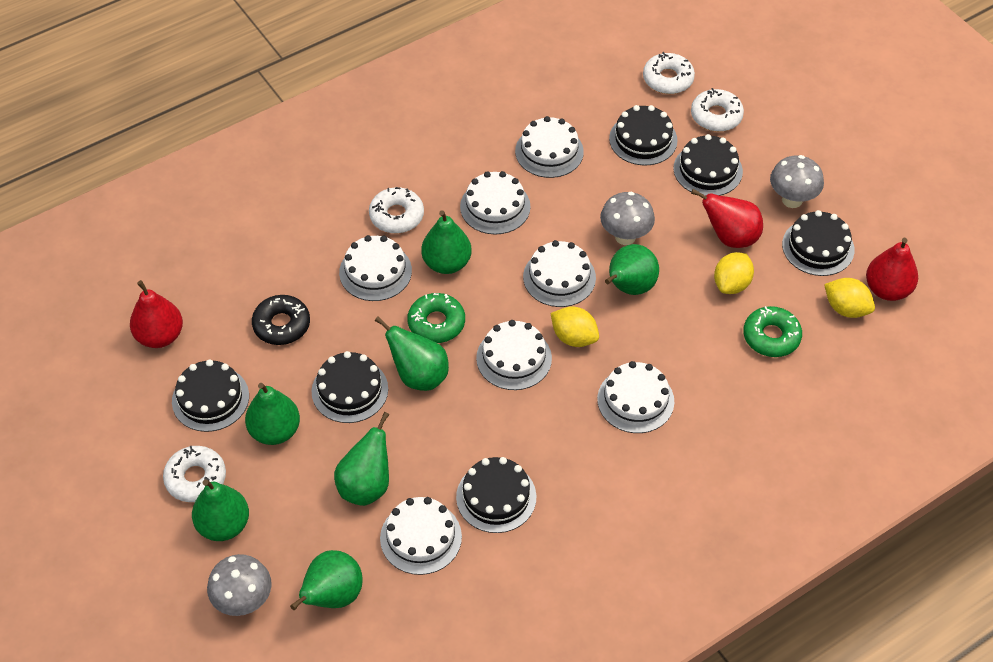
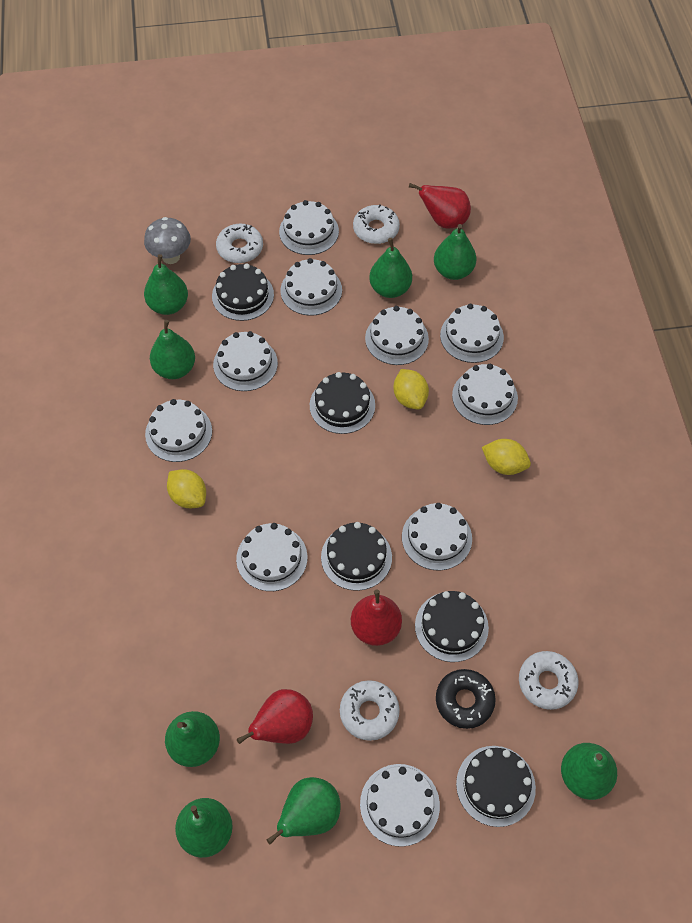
black cake: 6 -> 5
green donut: 2 -> 0
green pear: 7 -> 8
grey mushroom: 3 -> 1
white cake: 7 -> 10

